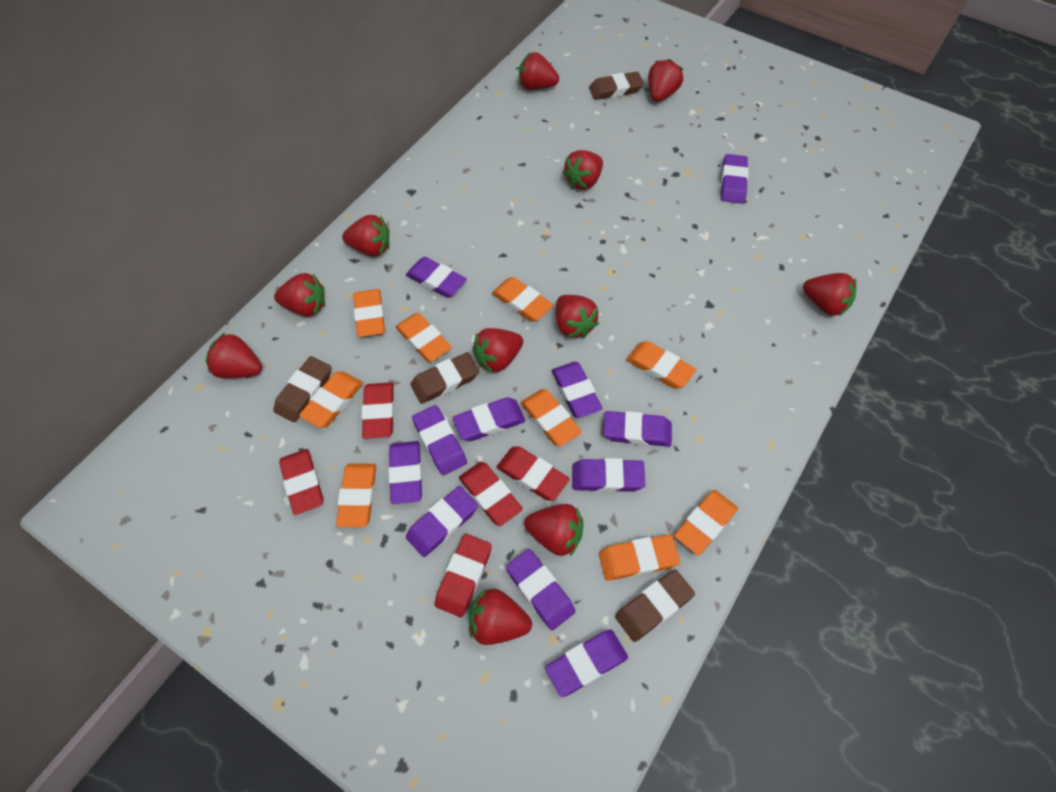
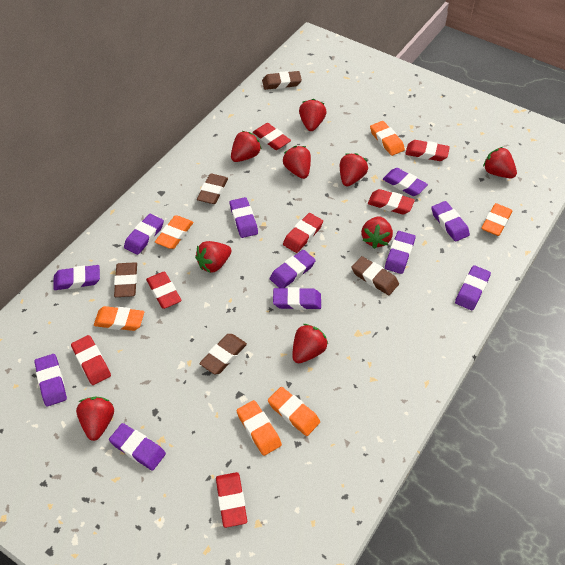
brown eraser: 4 -> 5
orange eraser: 9 -> 6
red eraser: 5 -> 7
red strawberry: 11 -> 9

